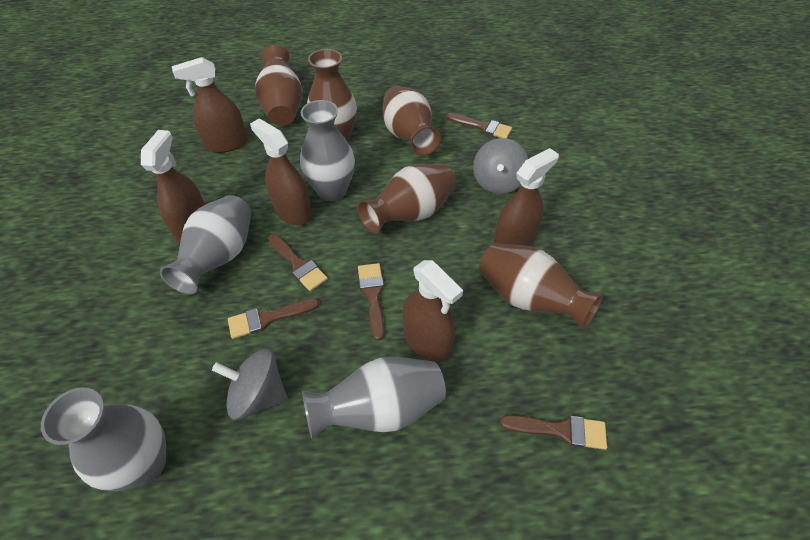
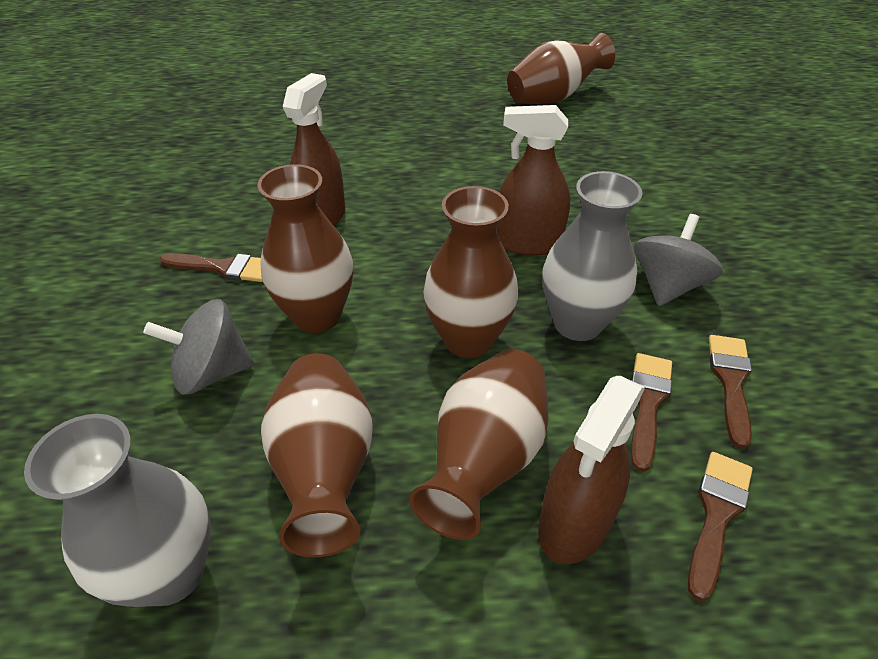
brown brush: 5 -> 4
brown spray bottle: 5 -> 3
grey vase: 4 -> 2

